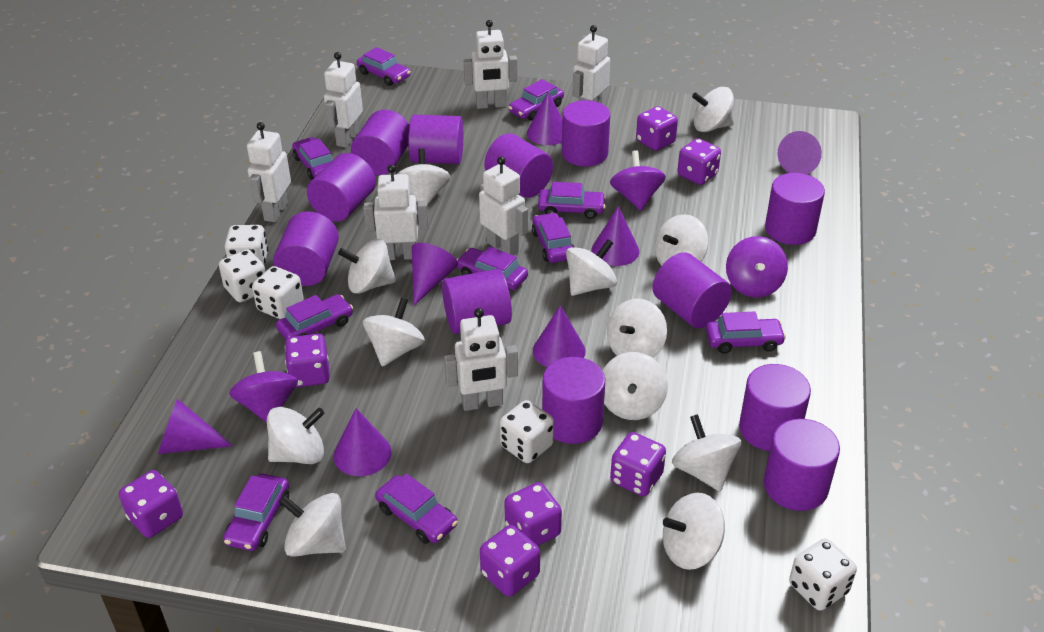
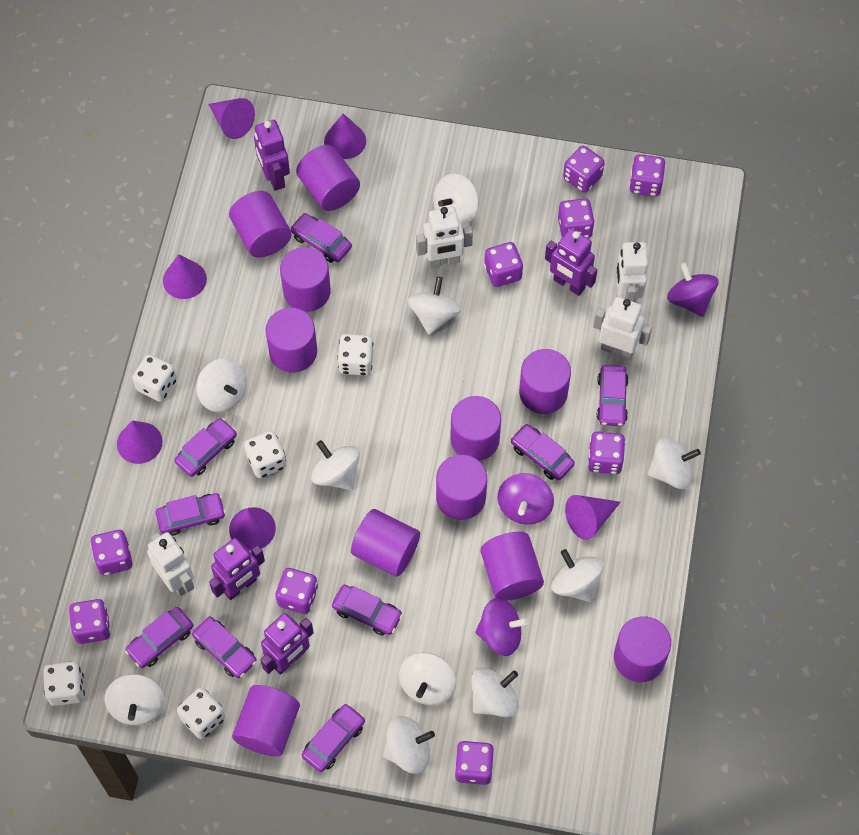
purple car: 10 -> 9
purple cone: 7 -> 6
purple cylinder: 12 -> 11
purple dice: 7 -> 9
purple robot: 0 -> 4
white robot: 7 -> 4
white spinning top: 12 -> 10

